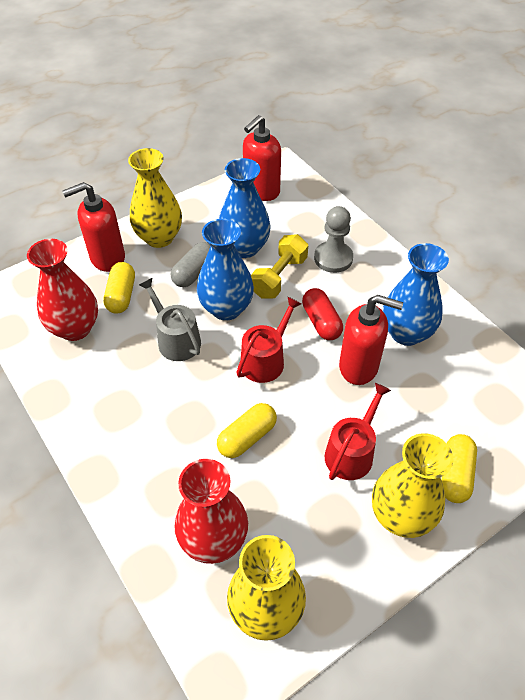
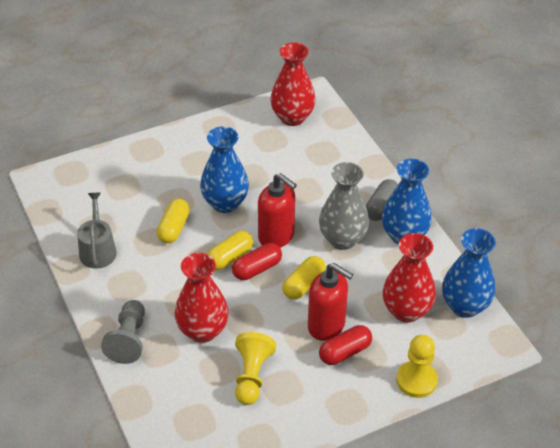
grey vase: 0 -> 1
red capsule: 1 -> 2
red soap dispenser: 3 -> 2
red vase: 2 -> 3
red watering can: 2 -> 0
yellow dumbbell: 1 -> 0
yellow pawn: 0 -> 2
yellow vase: 3 -> 0

